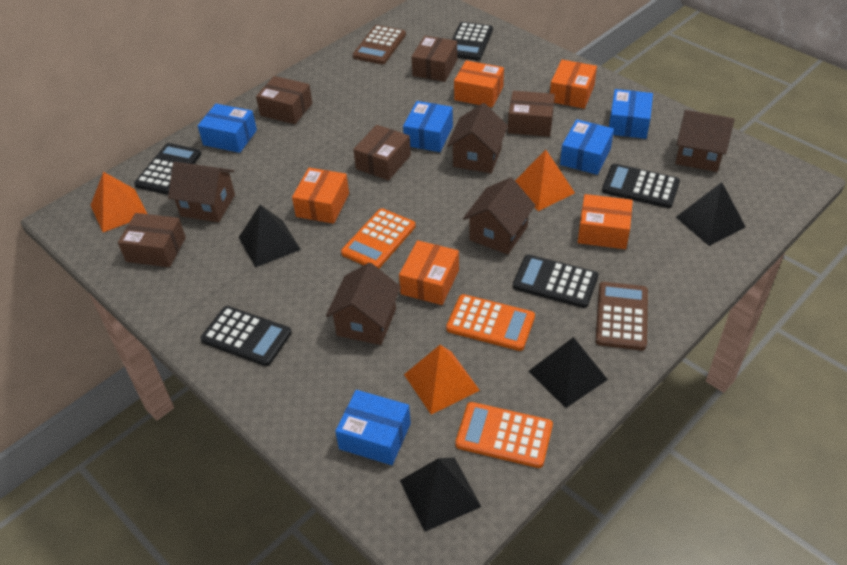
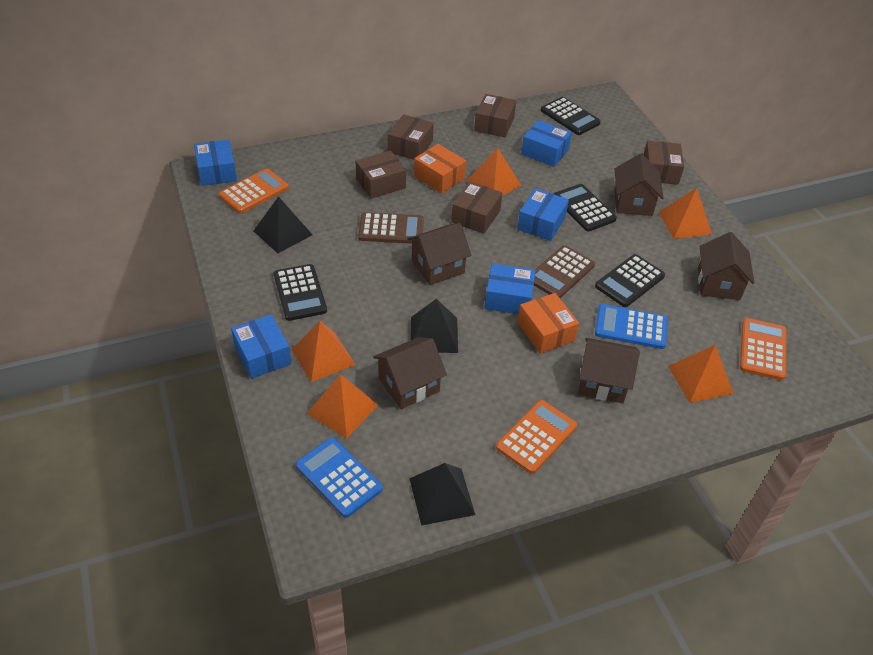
black calculator: 5 -> 4
black pyramid: 4 -> 3
blue calculator: 0 -> 2
orange box: 5 -> 2
orange pyramid: 3 -> 5

